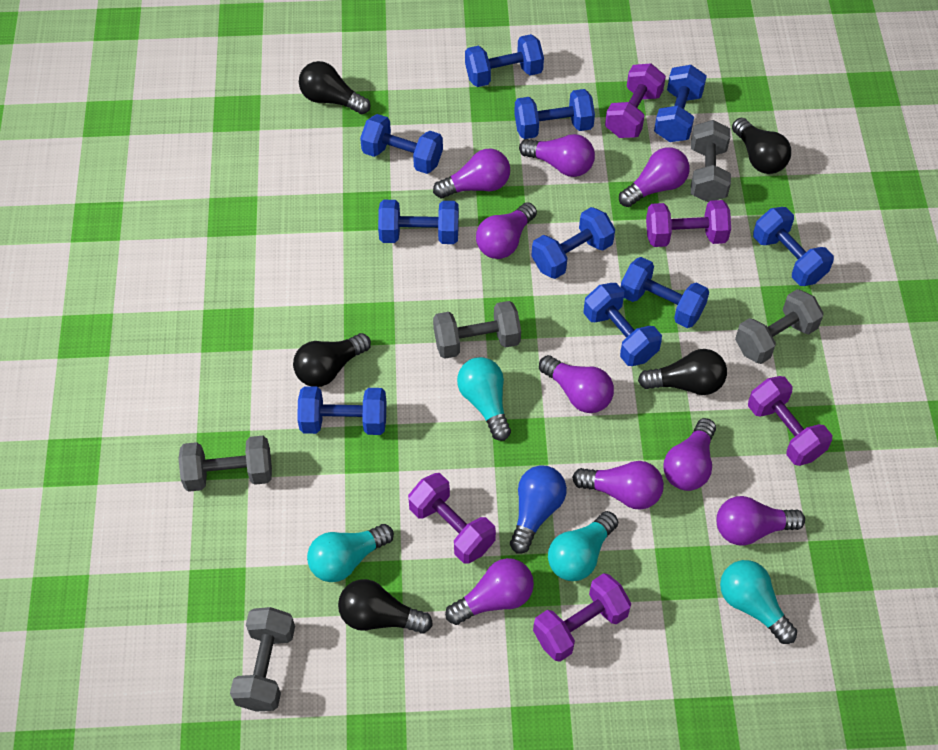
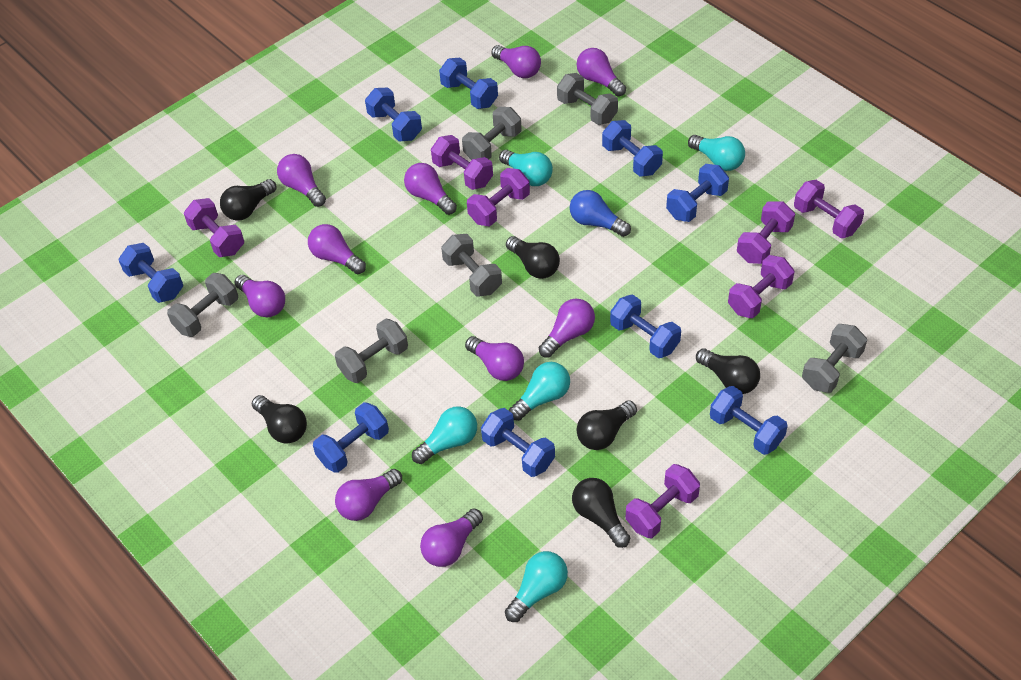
black light bulb: 5 -> 6
blue dumbbell: 10 -> 9
grey dumbbell: 5 -> 6
purple dumbbell: 5 -> 7
purple light bulb: 9 -> 10
turquoise light bulb: 4 -> 5

